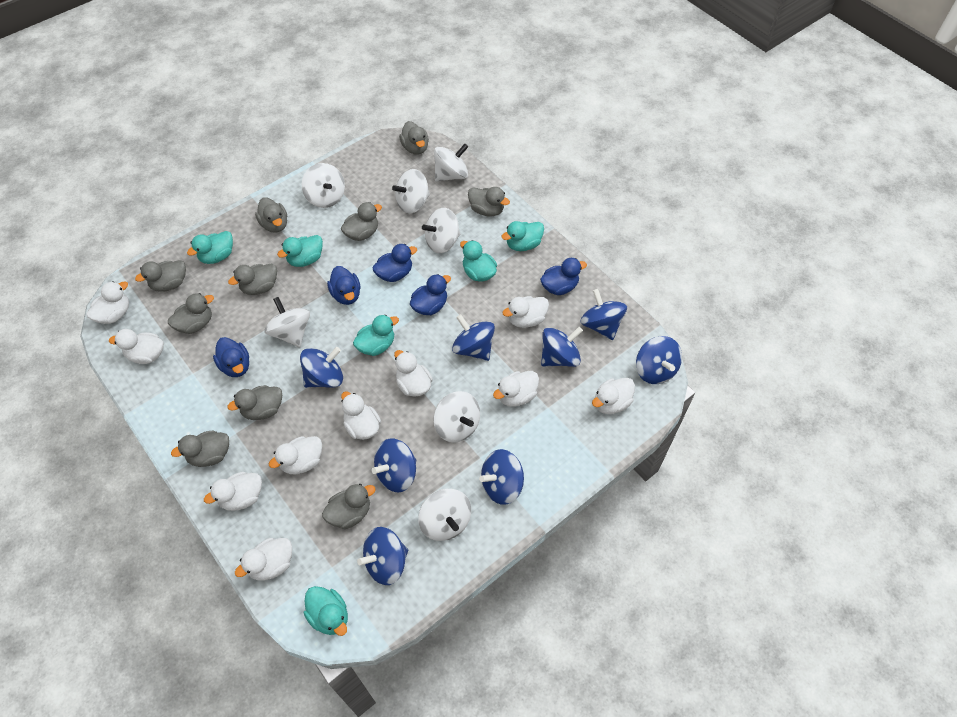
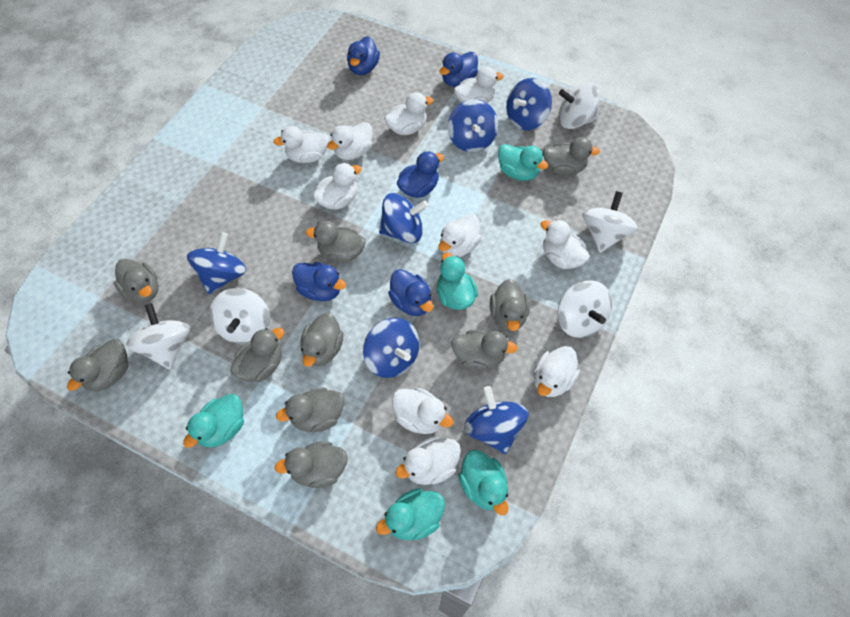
blue spinning top: 8 -> 6
turquoise duck: 6 -> 5
white spinning top: 7 -> 5

